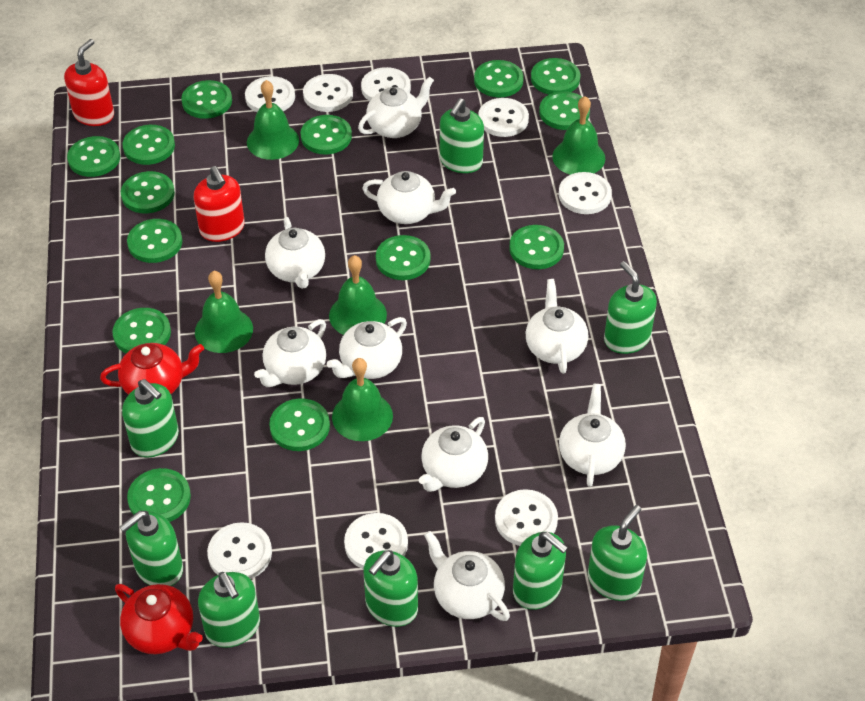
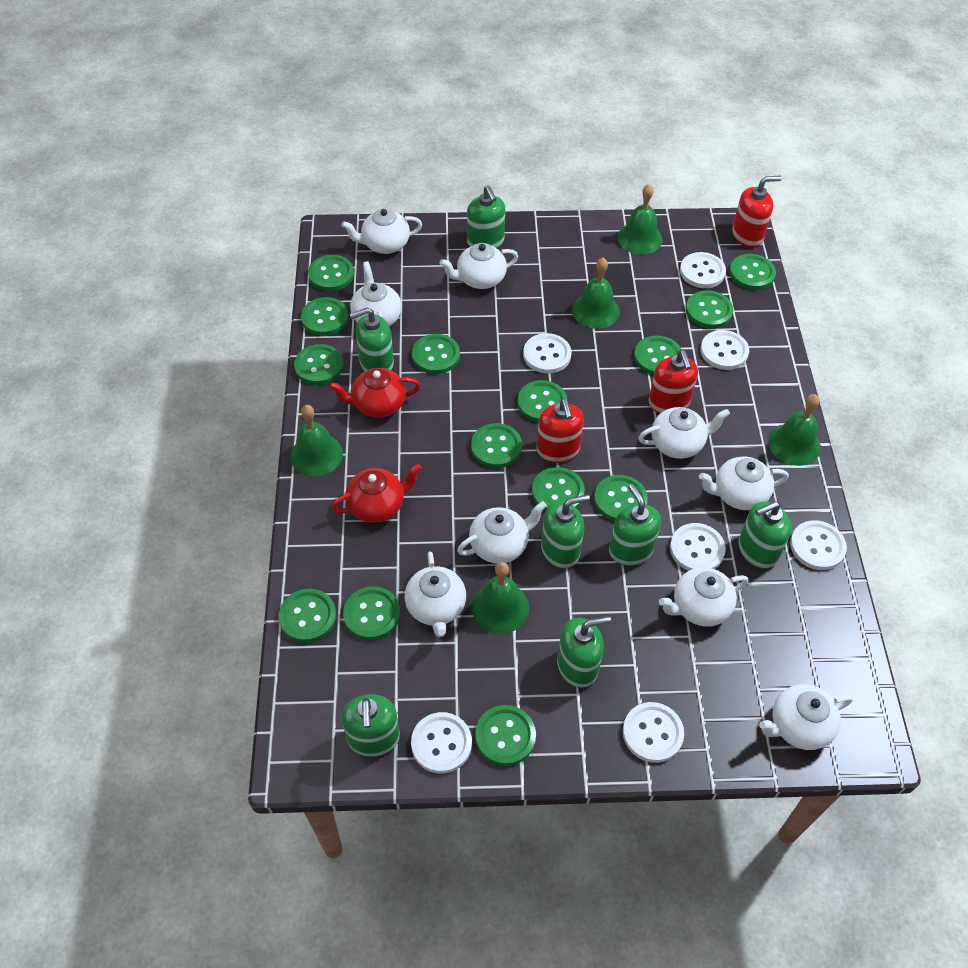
green soap dispenser: 8 -> 7
red soap dispenser: 2 -> 3
white button: 8 -> 7

